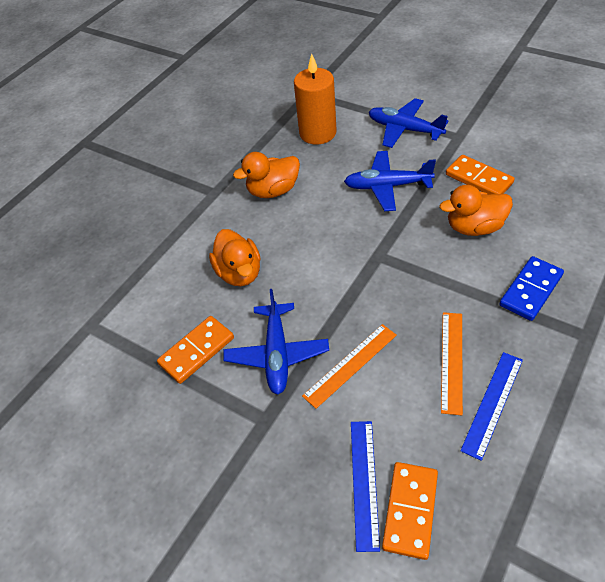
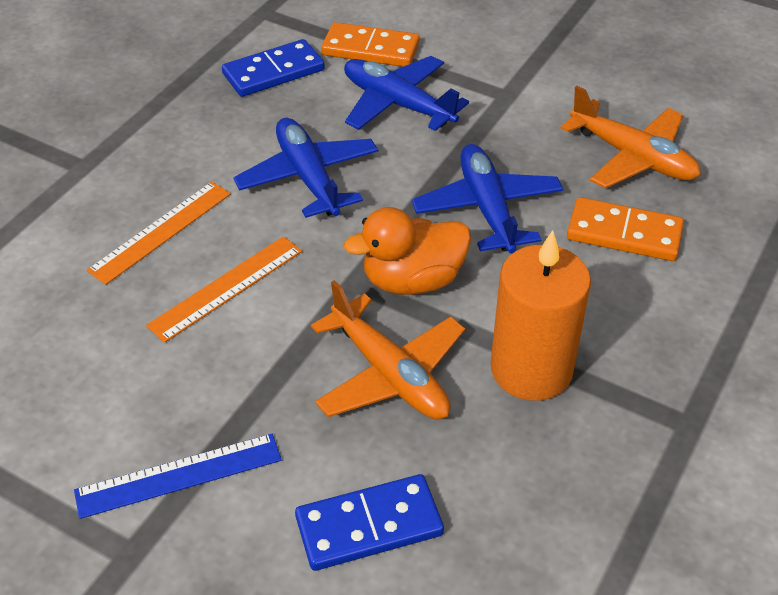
blue domino: 1 -> 2
blue ruler: 2 -> 1
orange domino: 3 -> 2
orange duck: 3 -> 1
orange plane: 0 -> 2

